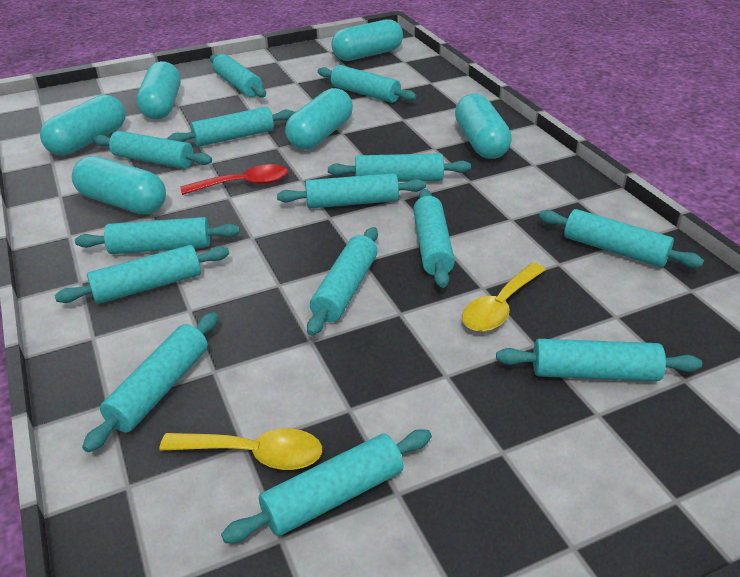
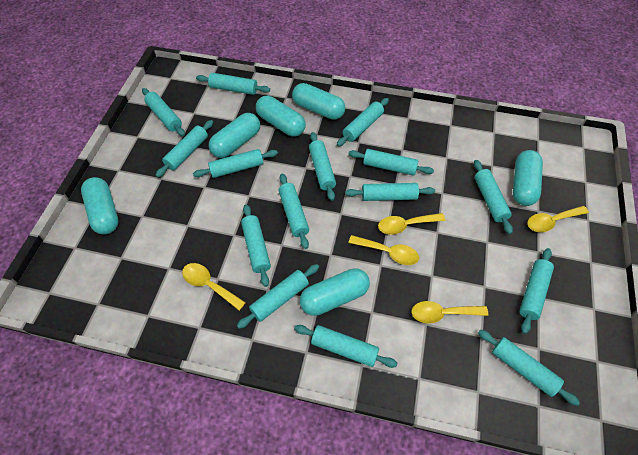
red spoon: 1 -> 0
turquoise rolling pin: 14 -> 15
yellow spoon: 2 -> 5

